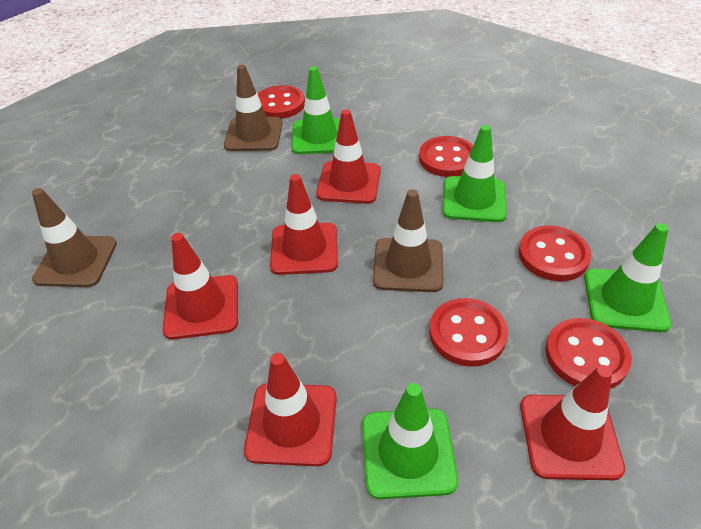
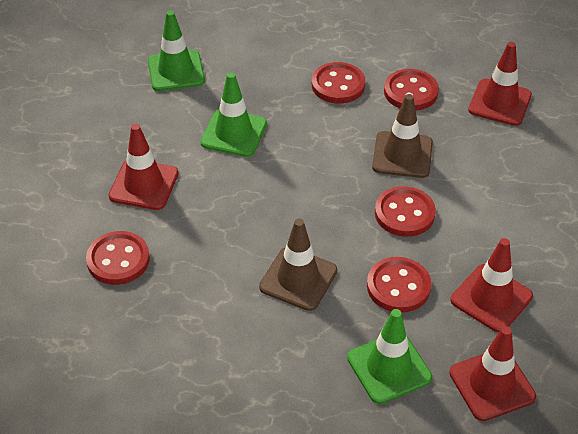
brown traffic cone: 3 -> 2
green traffic cone: 4 -> 3
red traffic cone: 5 -> 4

